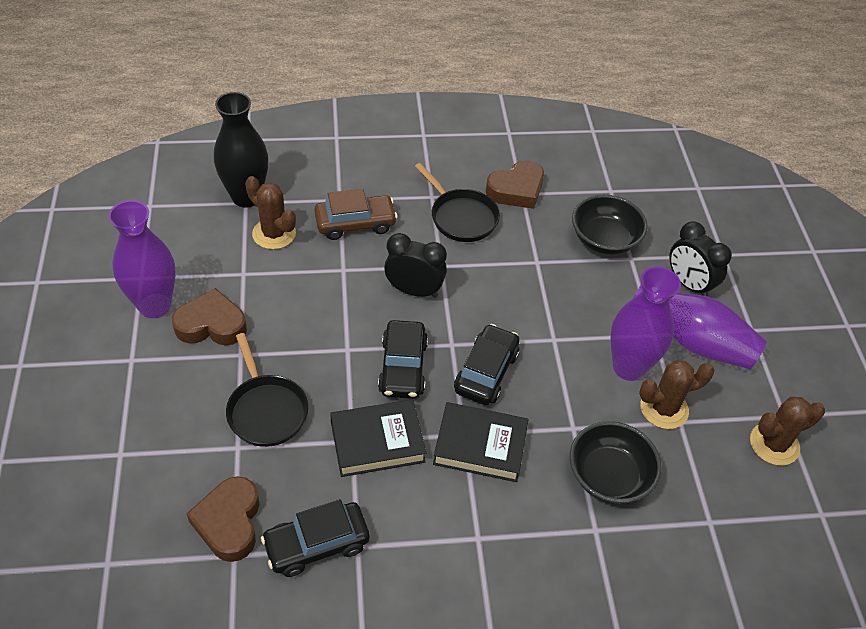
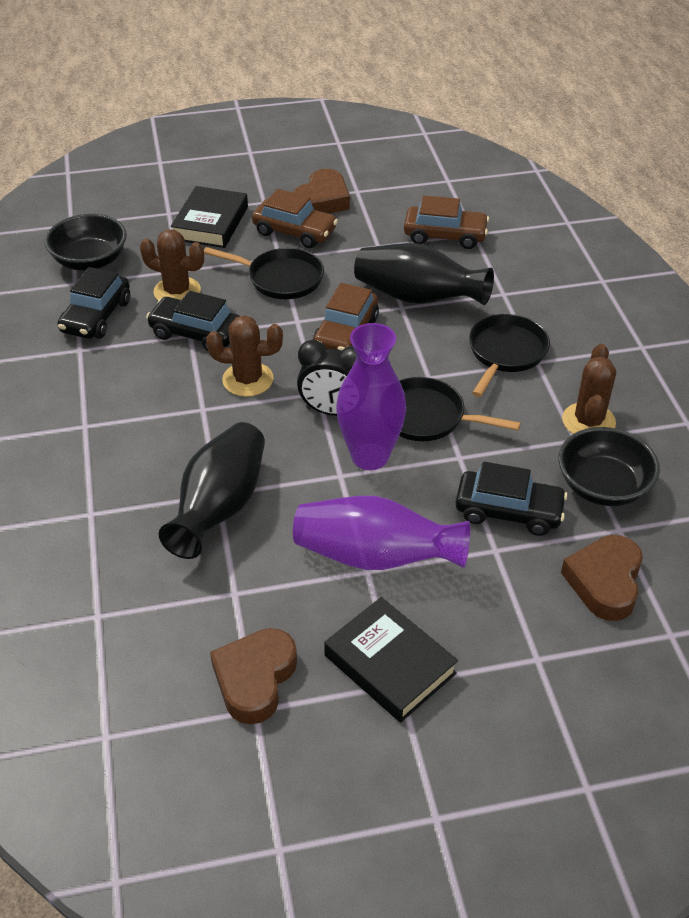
black clock: 2 -> 1
black pan: 2 -> 3
black vase: 1 -> 2
brown car: 1 -> 3
purple vase: 3 -> 2

